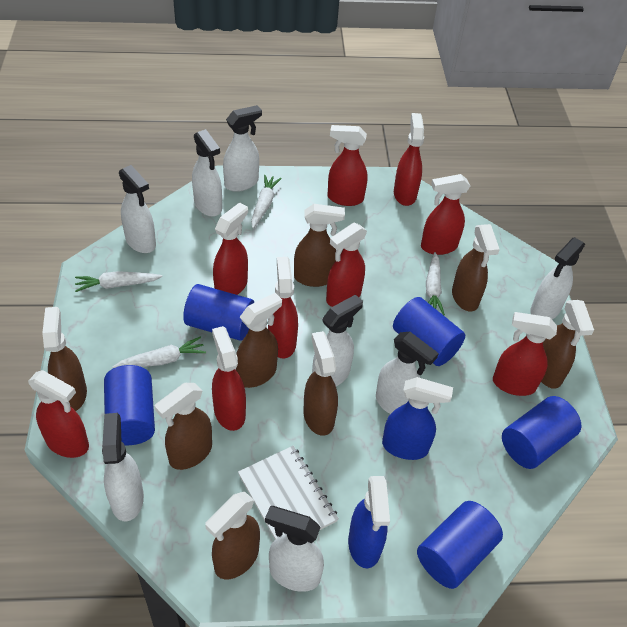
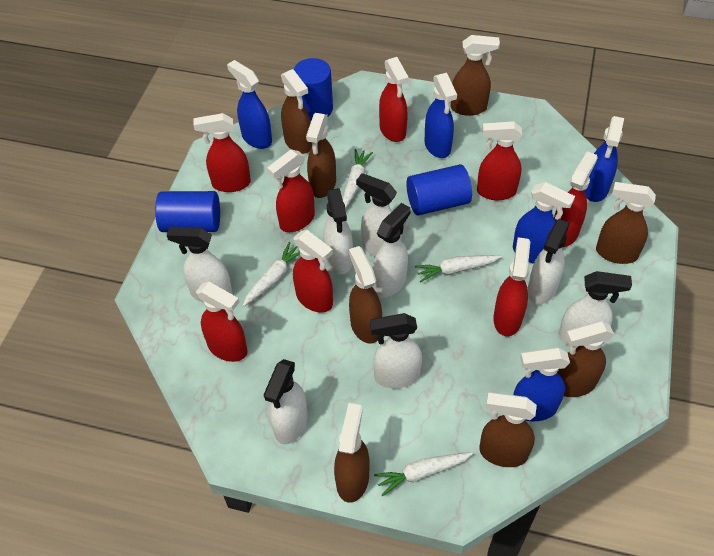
blue cylinder: 5 -> 3
blue spray bottle: 2 -> 5
red spray bottle: 9 -> 8
white notebook: 1 -> 0

